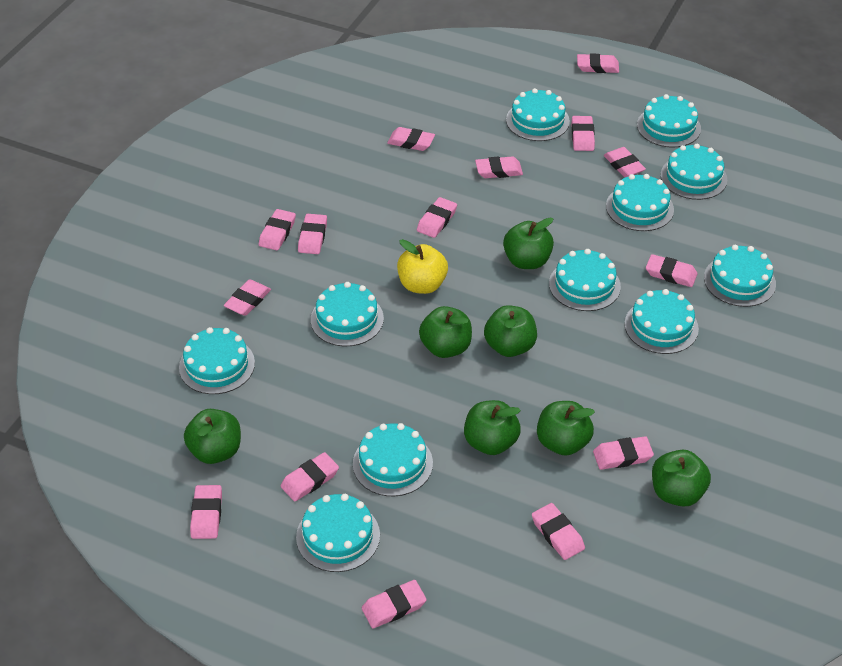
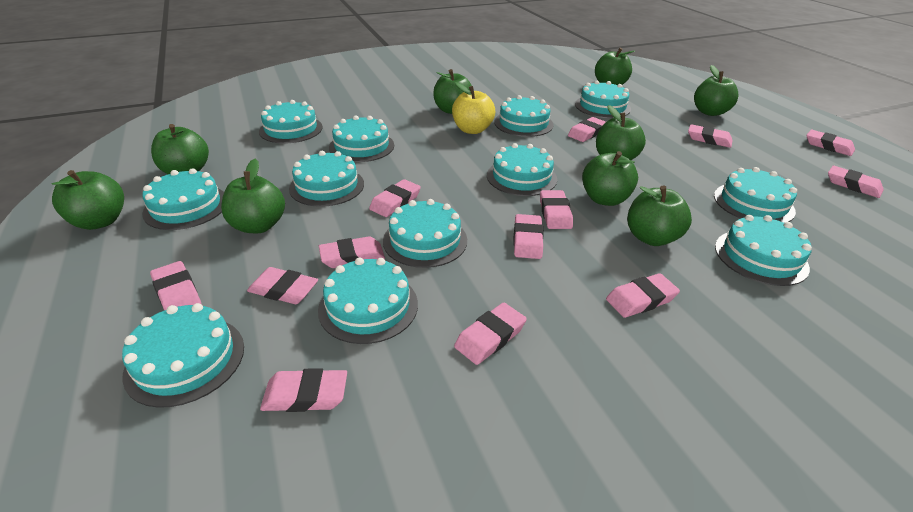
green apple: 7 -> 9
pink eraser: 15 -> 13
turquoise cake: 11 -> 12

